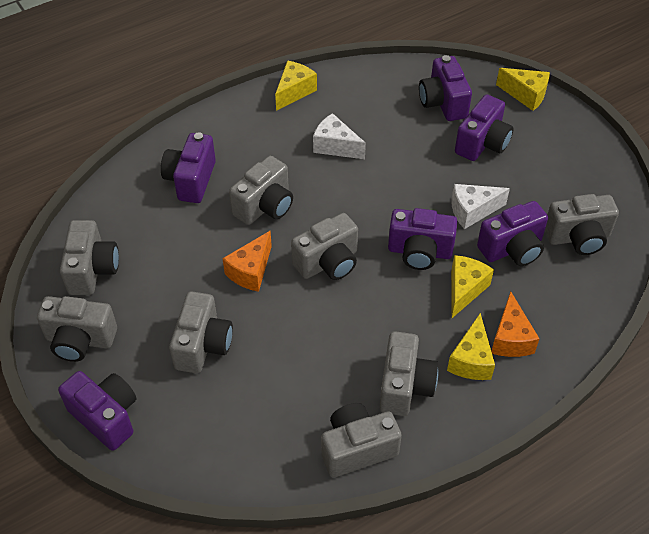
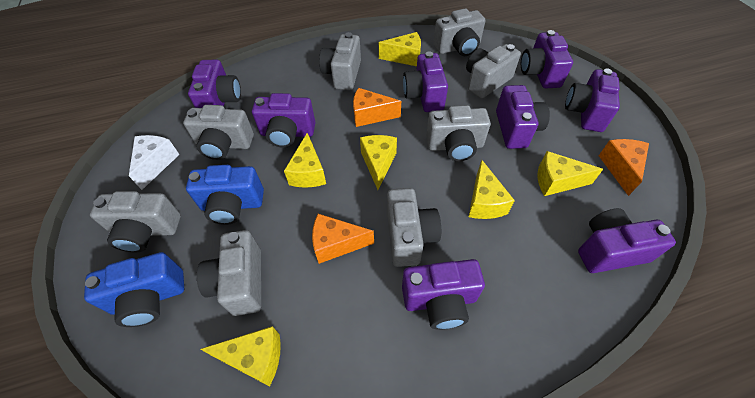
blue camera: 0 -> 2
orange cheese: 2 -> 3
purple camera: 6 -> 8
white cheese: 2 -> 1
yellow cheese: 4 -> 6

